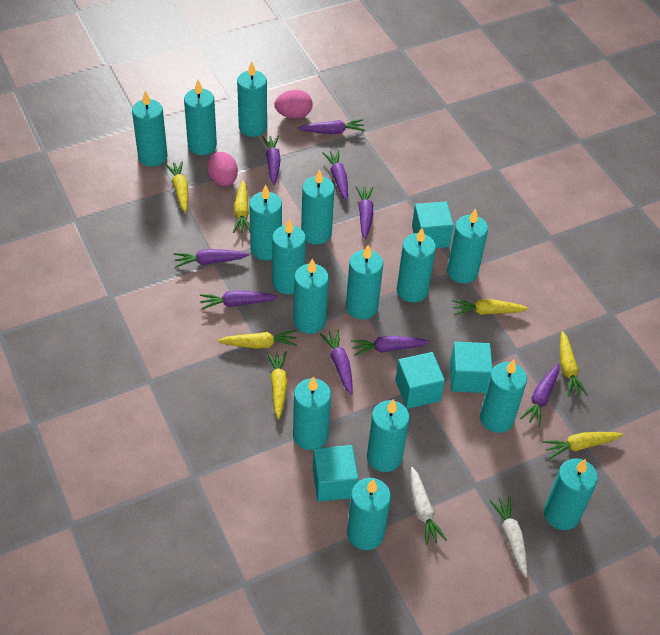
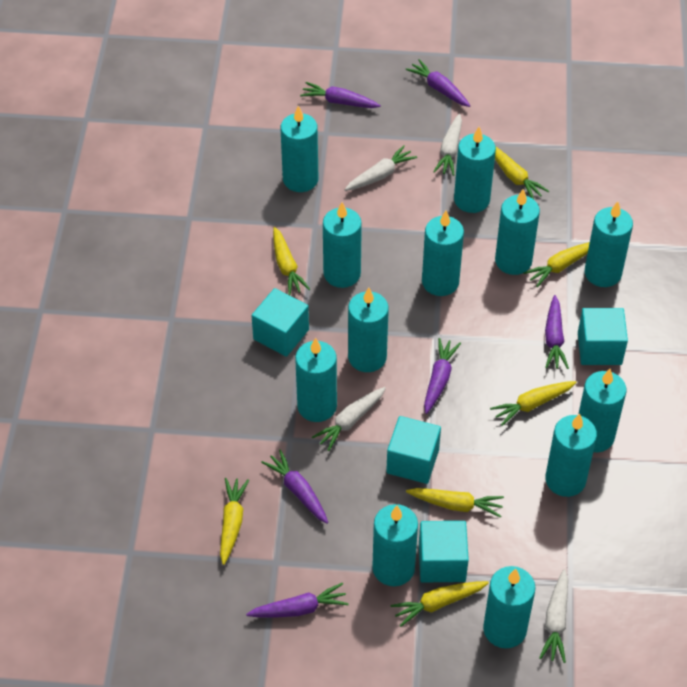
pink egg: 2 -> 0
purple carrot: 9 -> 6
turquoise candle: 15 -> 12
white carrot: 2 -> 4

